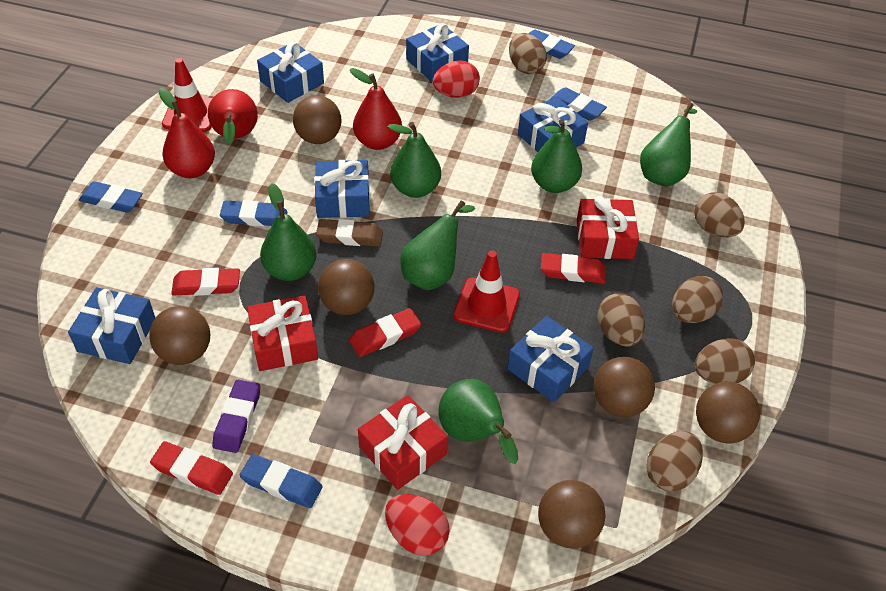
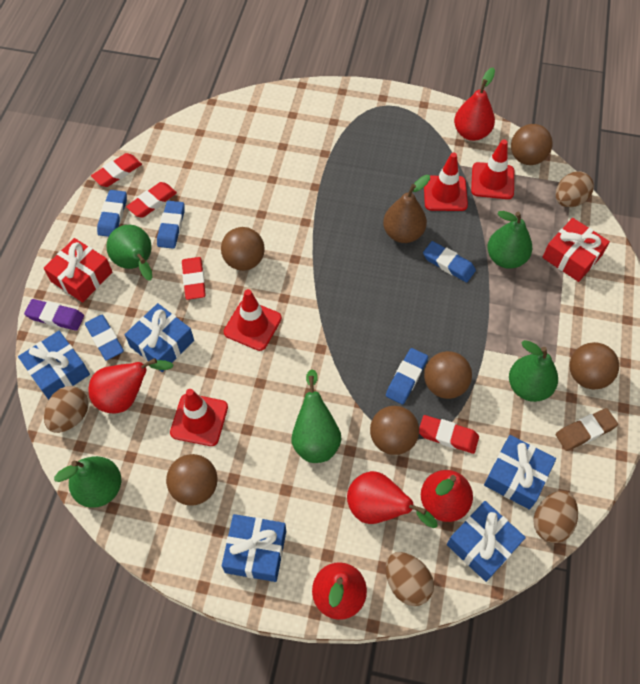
blue gift: 6 -> 5
brown egg: 6 -> 4
brown pear: 0 -> 1
green pear: 6 -> 5
red egg: 2 -> 0
red gift: 3 -> 2
red pear: 3 -> 5
red traffic cone: 2 -> 4

